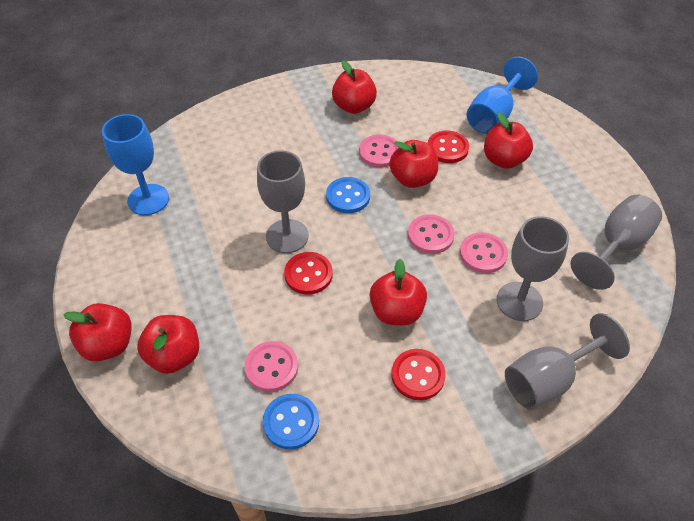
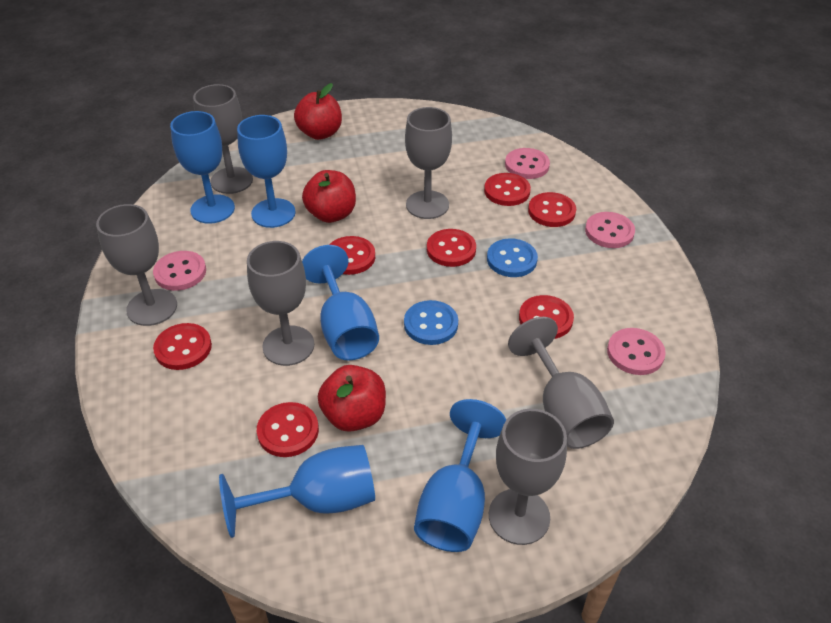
blue goblet: 2 -> 5
grey goblet: 4 -> 6
red apple: 6 -> 3
red button: 3 -> 7

